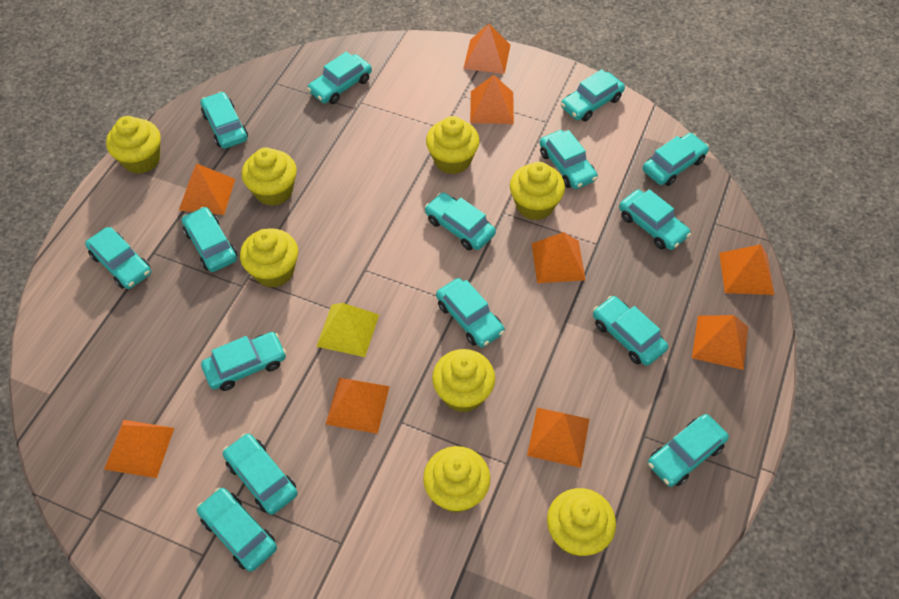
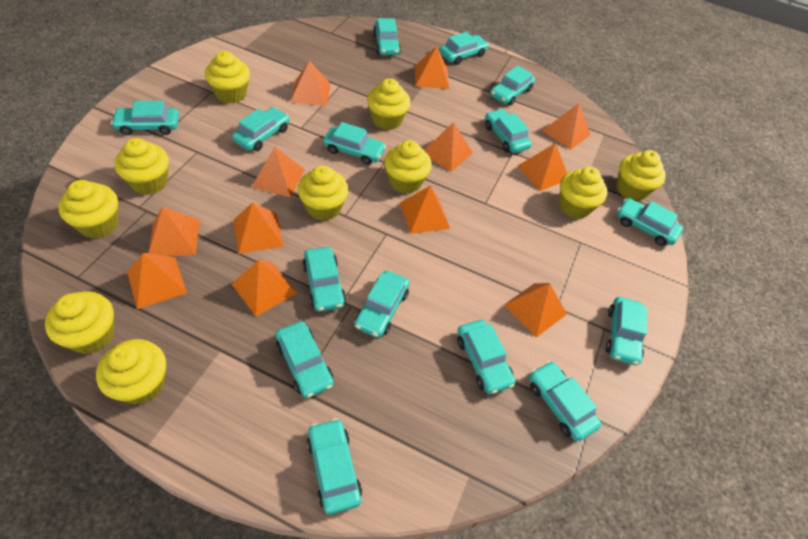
orange pyramid: 9 -> 12
yellow cupcake: 8 -> 10
yellow pyramid: 1 -> 0

